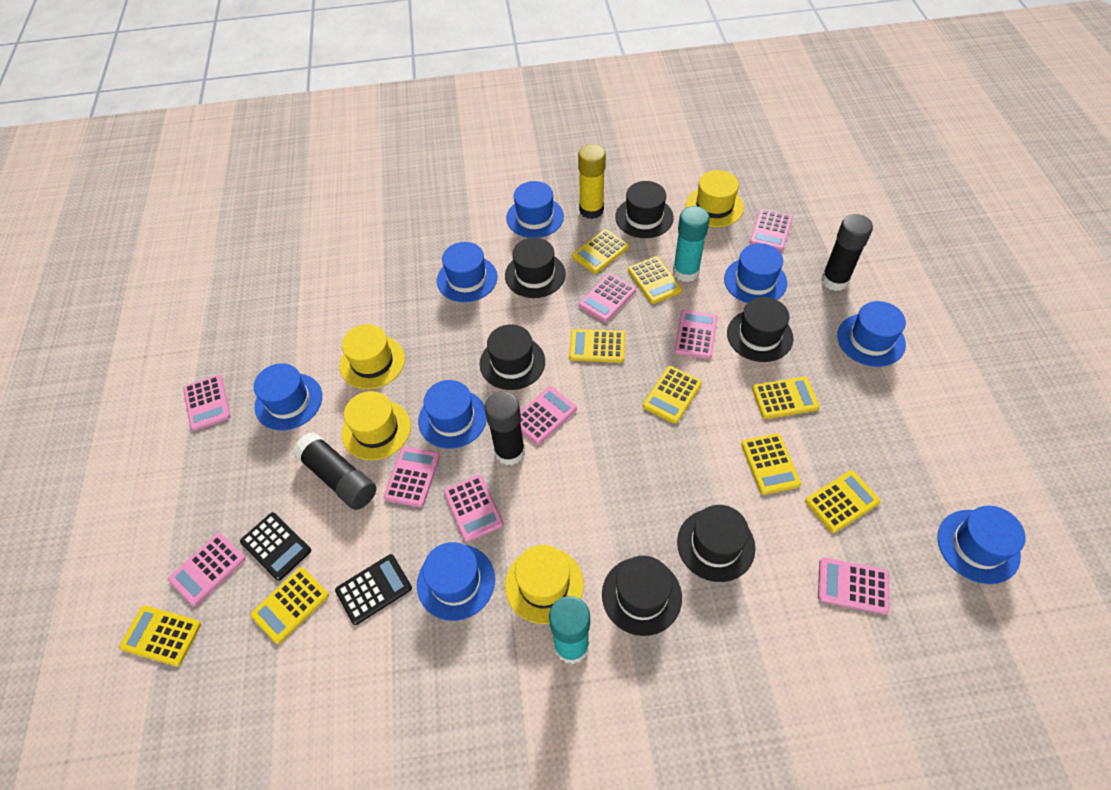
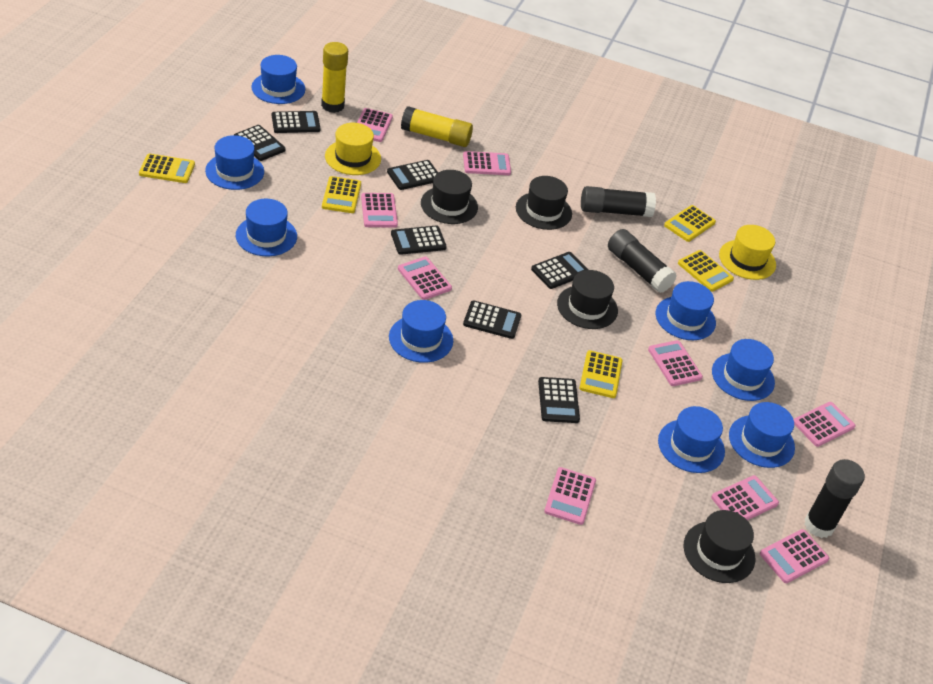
black calculator: 2 -> 7
black hat: 6 -> 4
turquoise glue stick: 2 -> 0
yellow calculator: 9 -> 5
yellow glue stick: 1 -> 2
yellow hat: 4 -> 2

